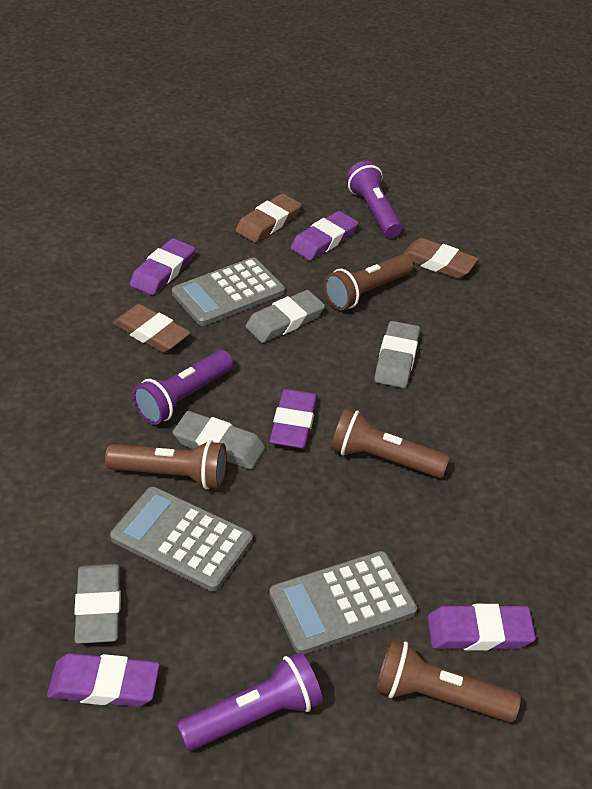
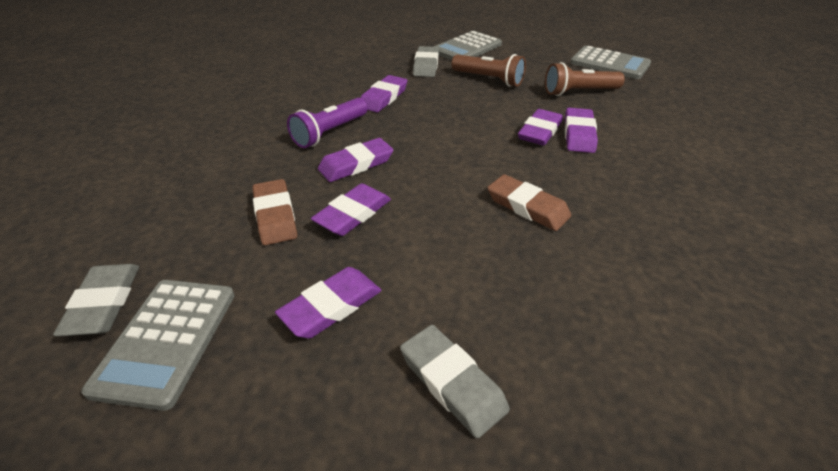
brown eraser: 3 -> 2
brown flashlight: 4 -> 2
grey eraser: 4 -> 3
purple eraser: 5 -> 6
purple flashlight: 3 -> 1

